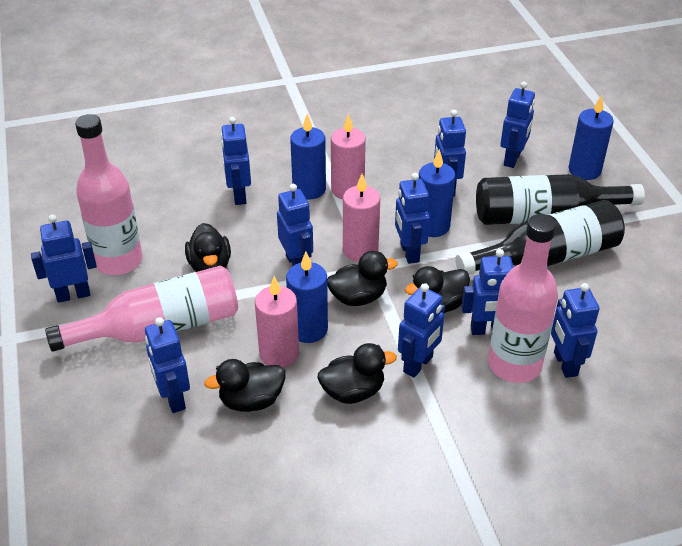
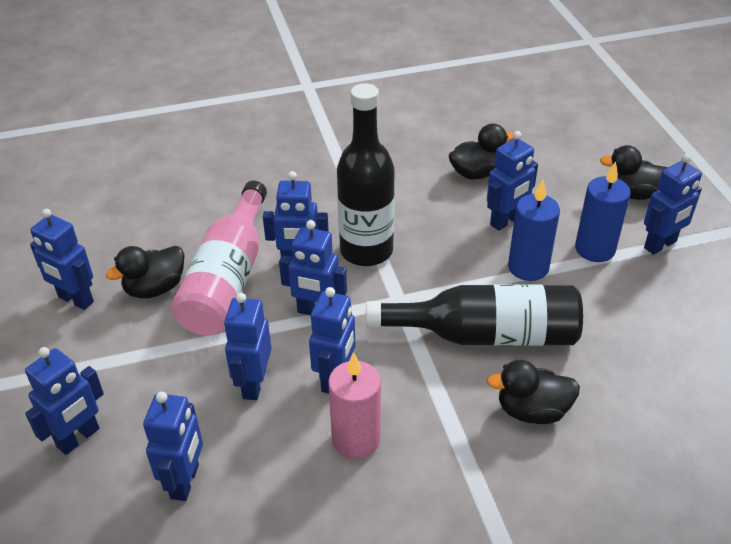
black duck: 5 -> 4
blue candle: 4 -> 2
blue robot: 10 -> 9
pink bottle: 3 -> 1
pink candle: 3 -> 1

